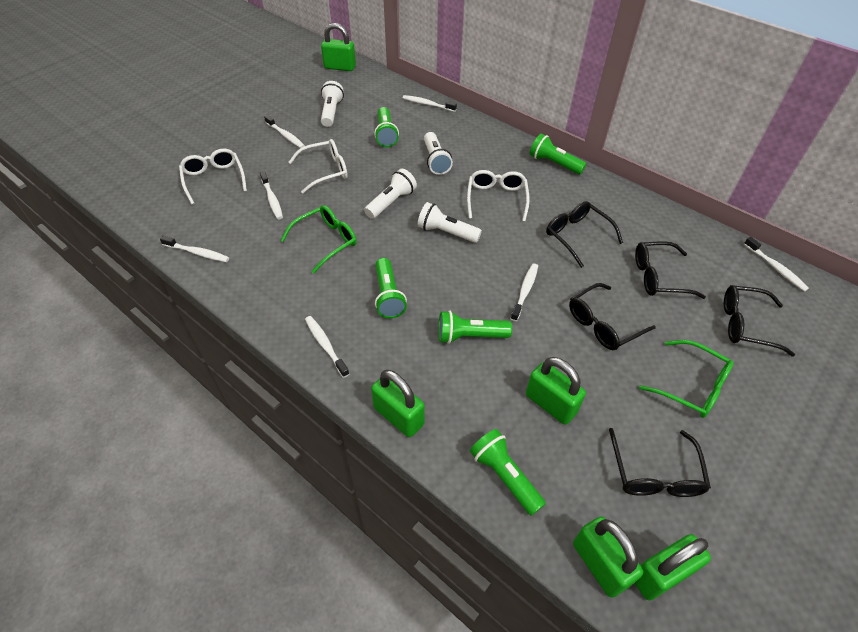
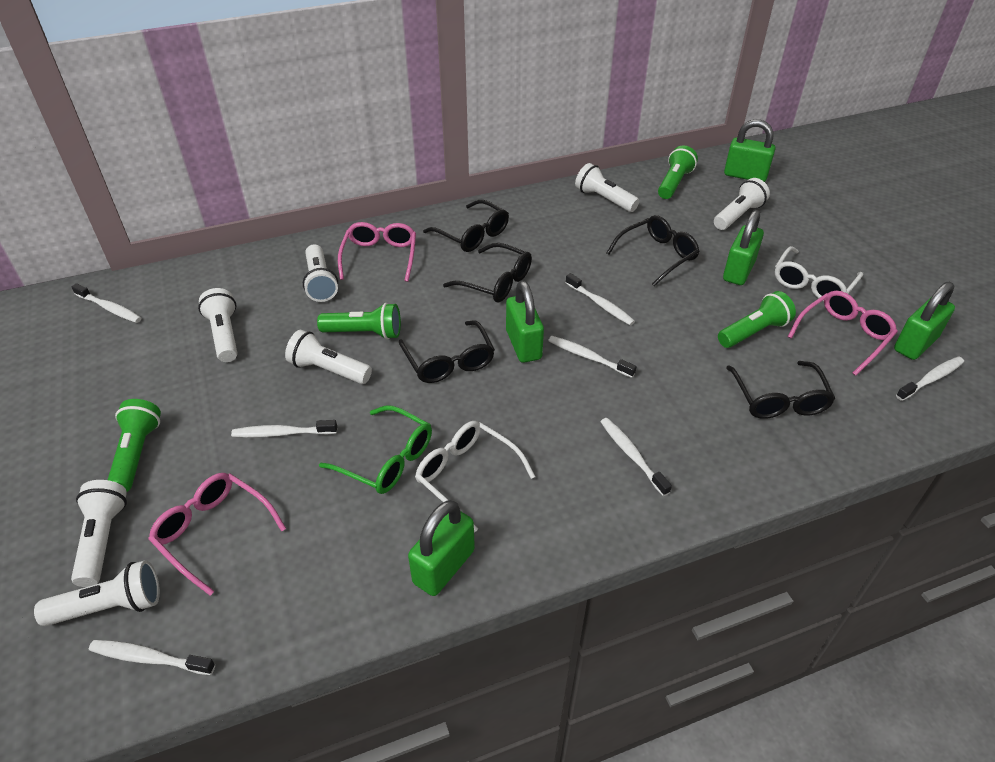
green flashlight: 5 -> 4
green glasses: 2 -> 1
pink glasses: 0 -> 3
white flashlight: 4 -> 7
white glasses: 3 -> 2

